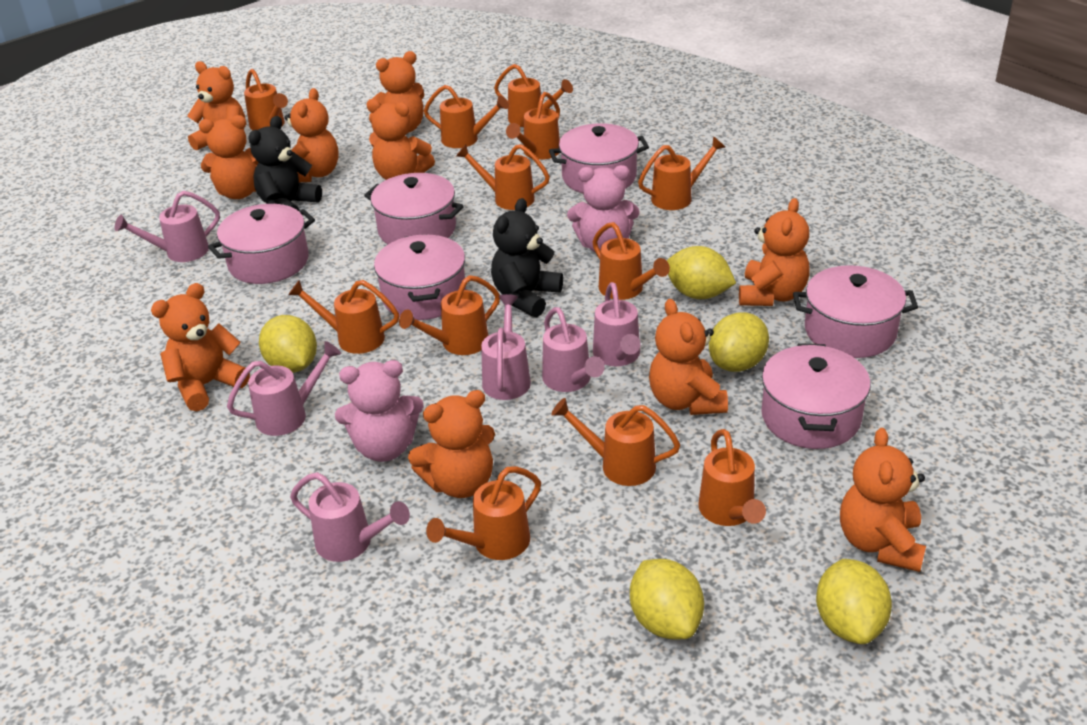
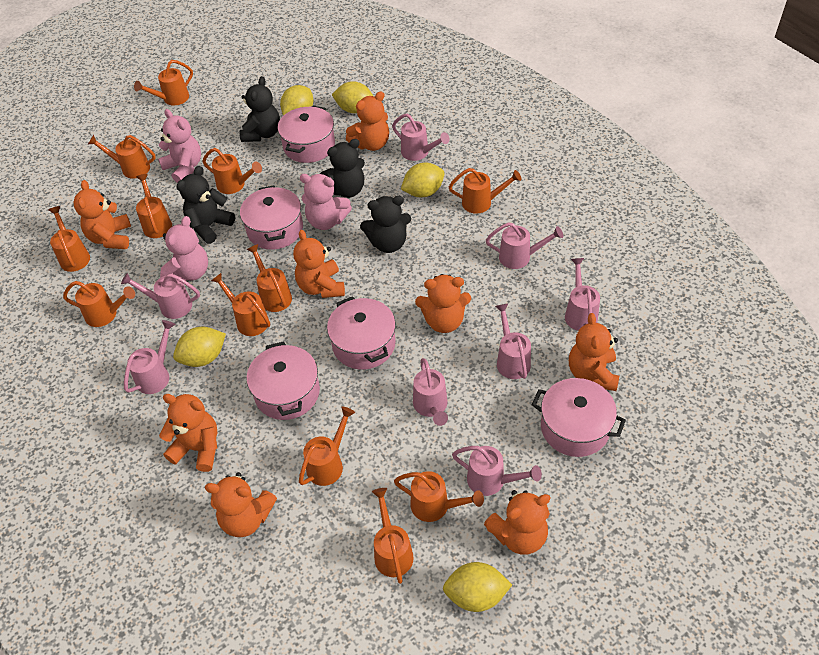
black teddy bear: 2 -> 4
orange teddy bear: 10 -> 8
pink pot: 6 -> 5
pink teddy bear: 2 -> 3
pink watering can: 6 -> 8

